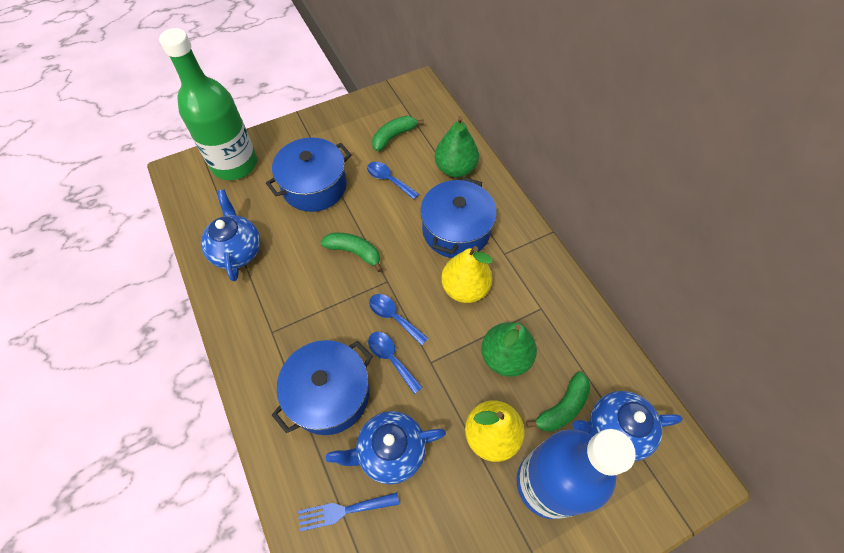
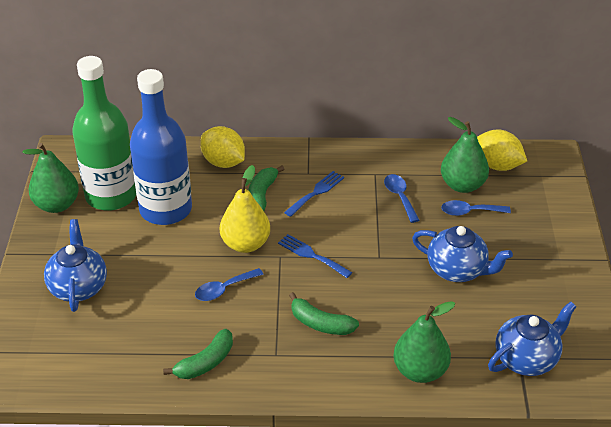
blue fork: 1 -> 2
blue pot: 3 -> 0
green pear: 2 -> 3
yellow lemon: 0 -> 2
yellow pear: 2 -> 1

